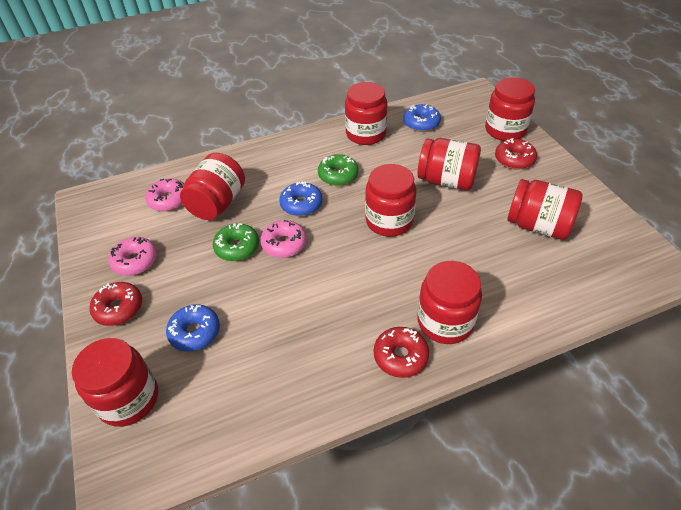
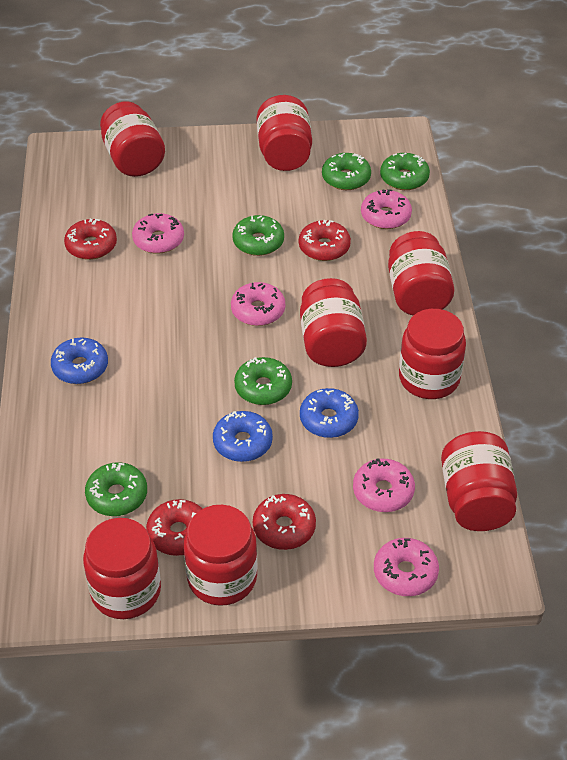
green donut: 2 -> 5
pink donut: 3 -> 5
red donut: 3 -> 4

